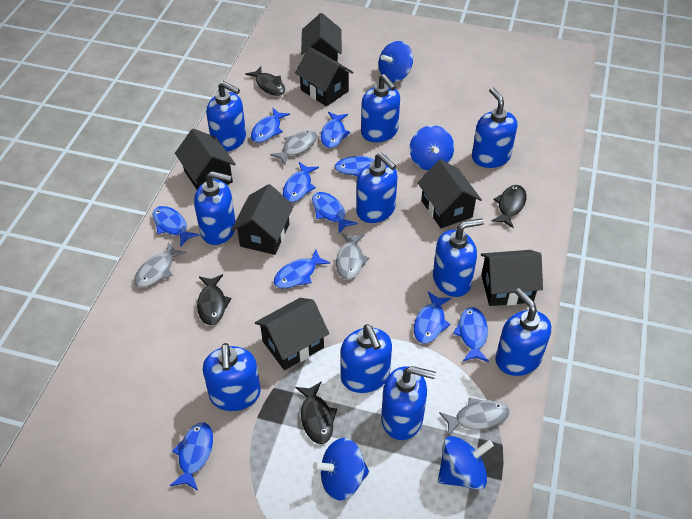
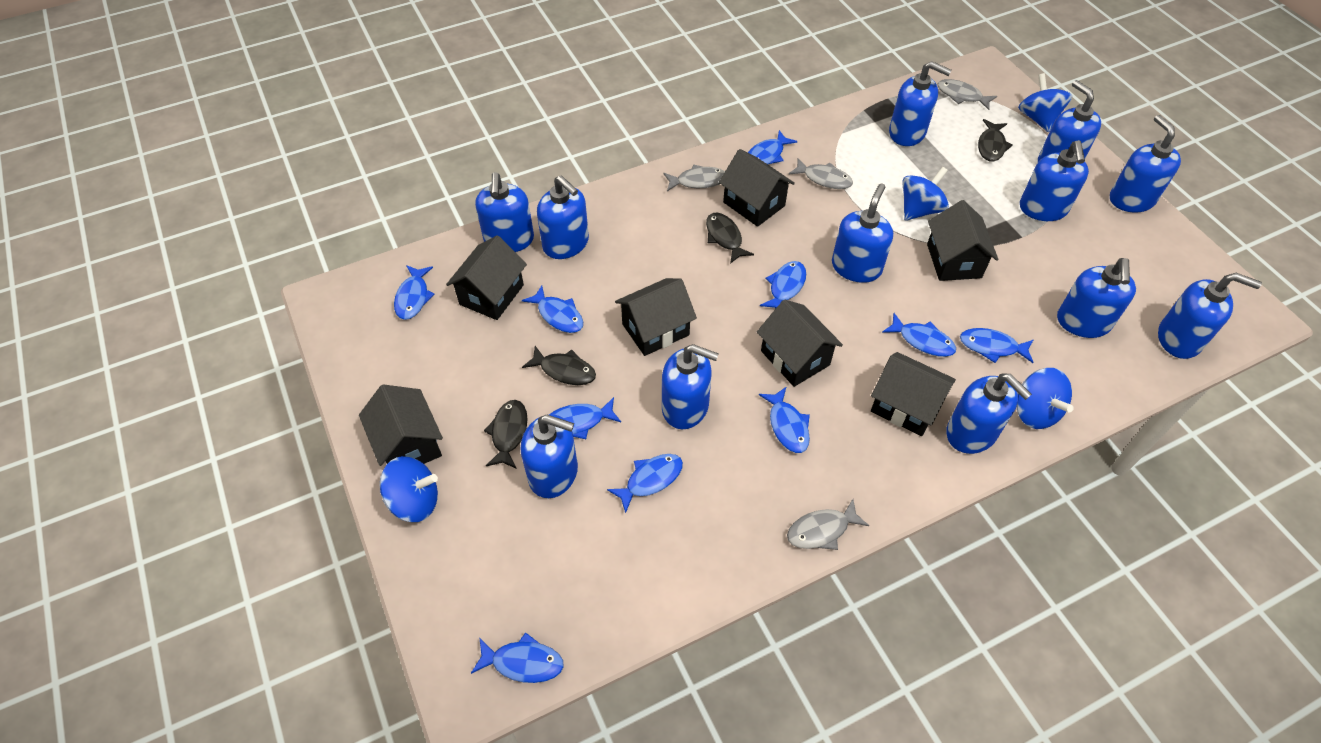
blue soap dispenser: 10 -> 12

